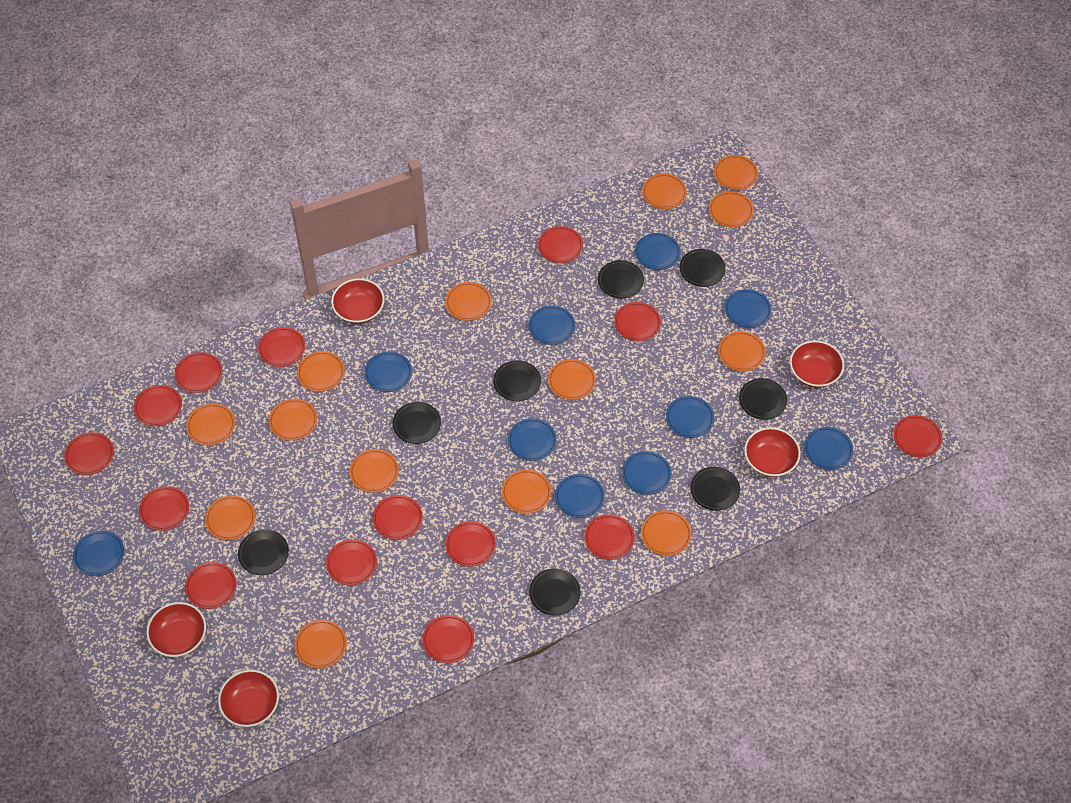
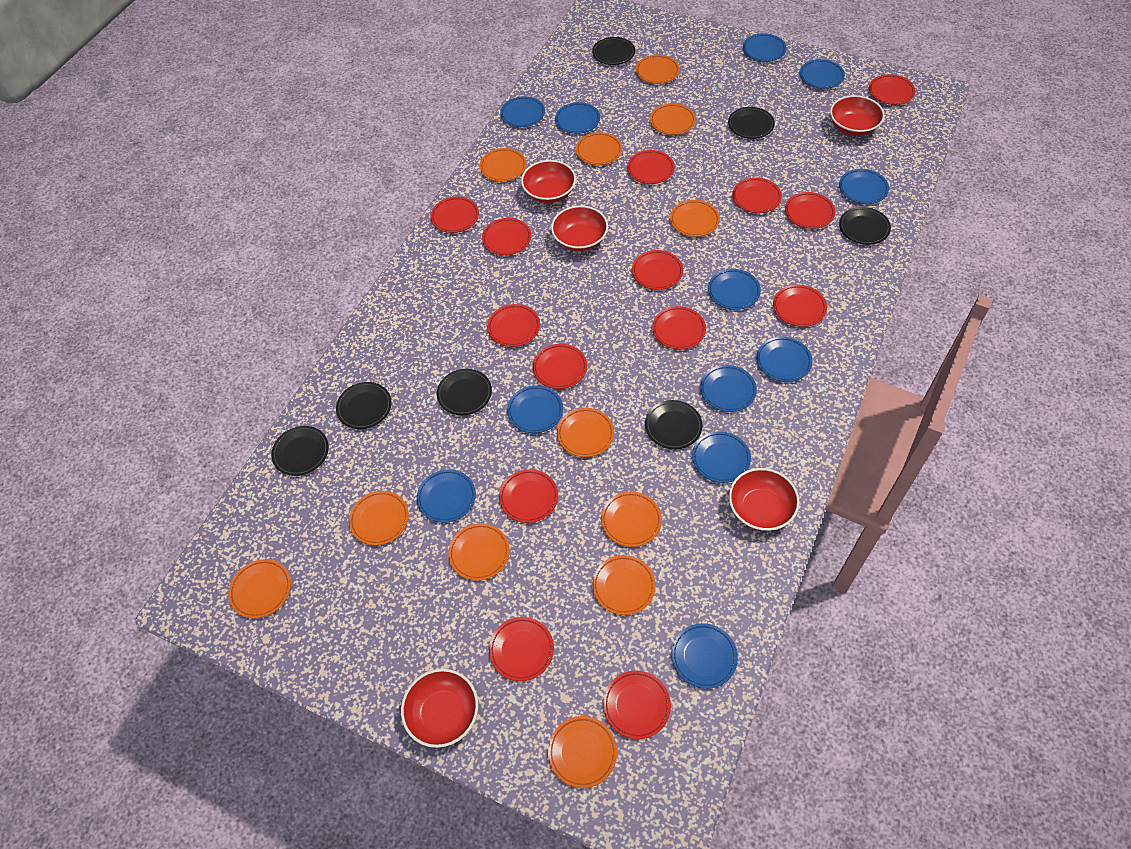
black plate: 8 -> 7
blue plate: 10 -> 12
orange plate: 14 -> 12

